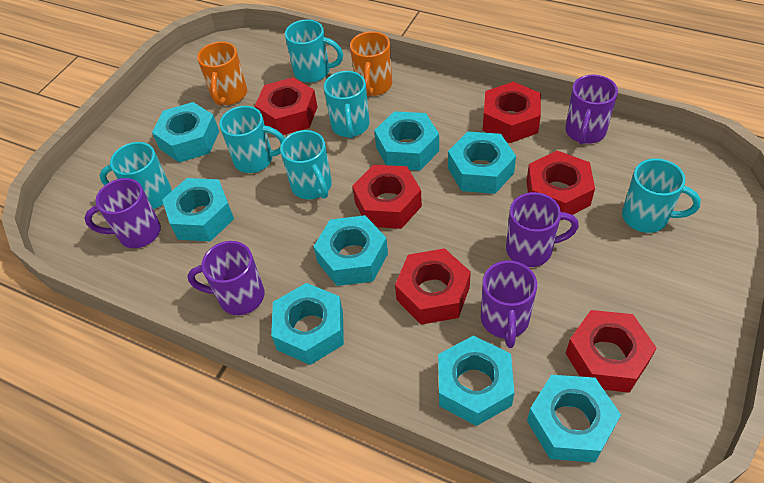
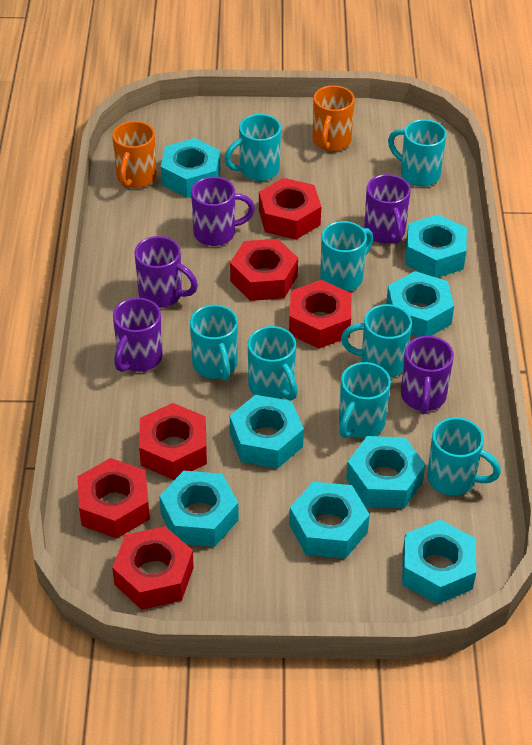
turquoise mug: 6 -> 8

